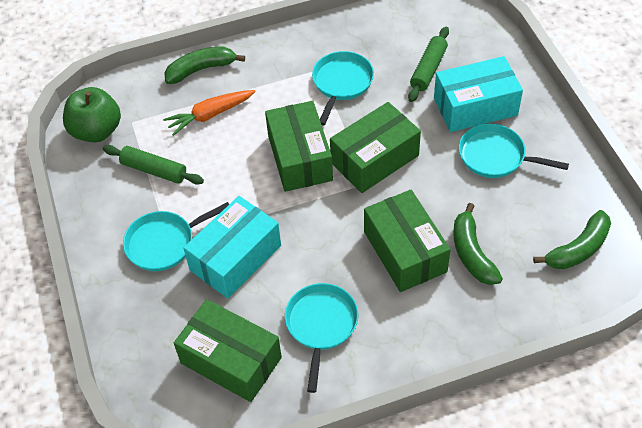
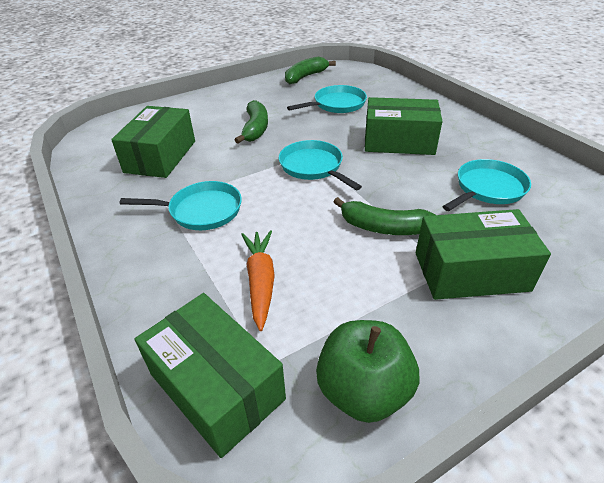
green rolling pin: 2 -> 0
turquoise box: 2 -> 0

